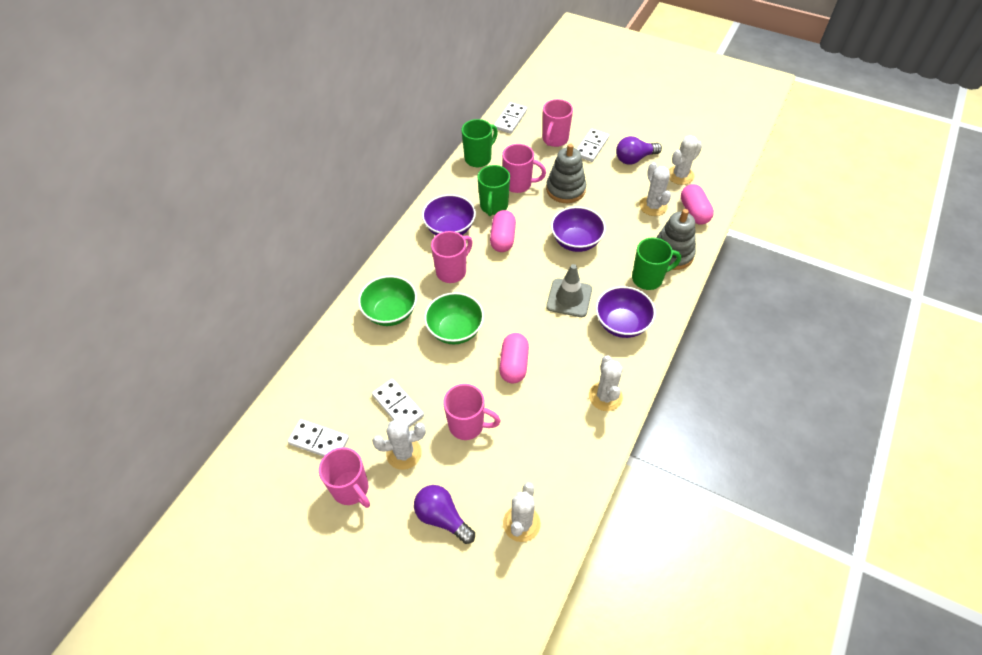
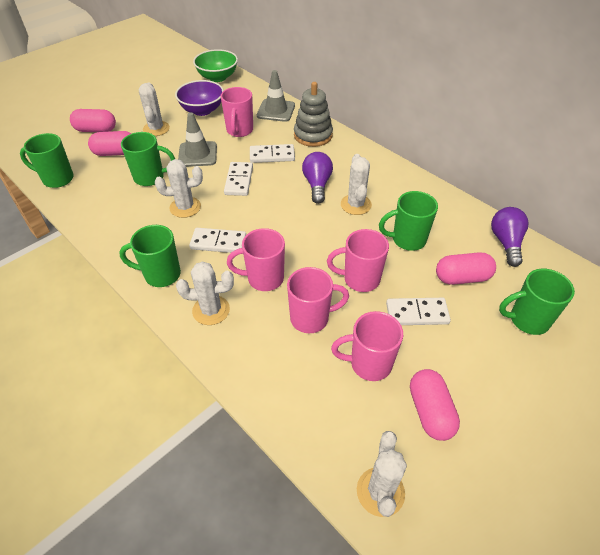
green bowl: 2 -> 1
green mug: 3 -> 5
grey stacking toy: 2 -> 1
grey traffic cone: 1 -> 2
pink capsule: 3 -> 4
purple bowl: 3 -> 1

